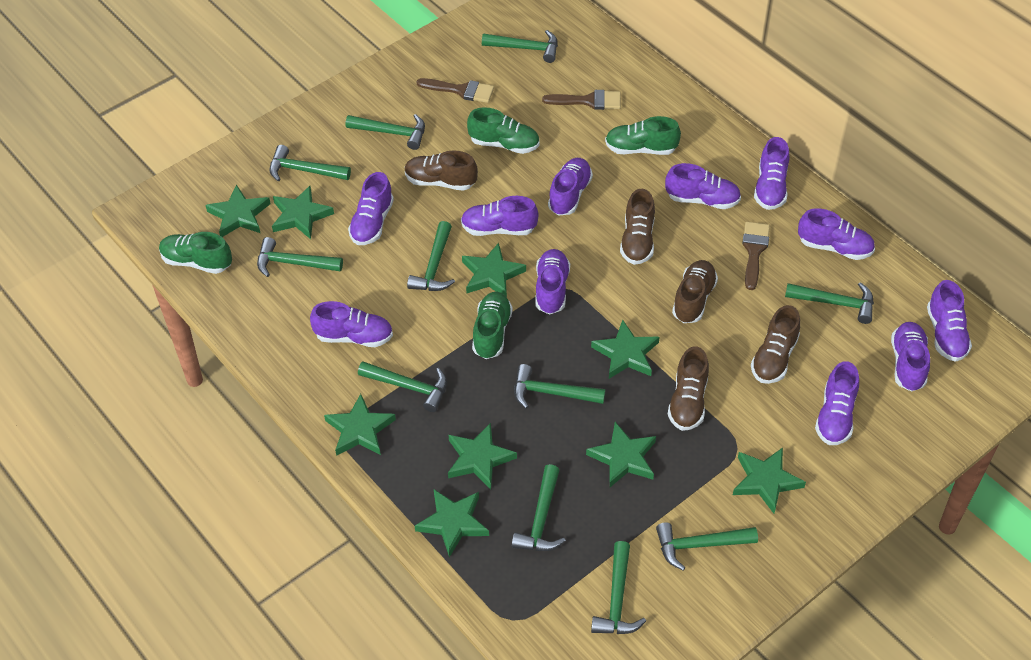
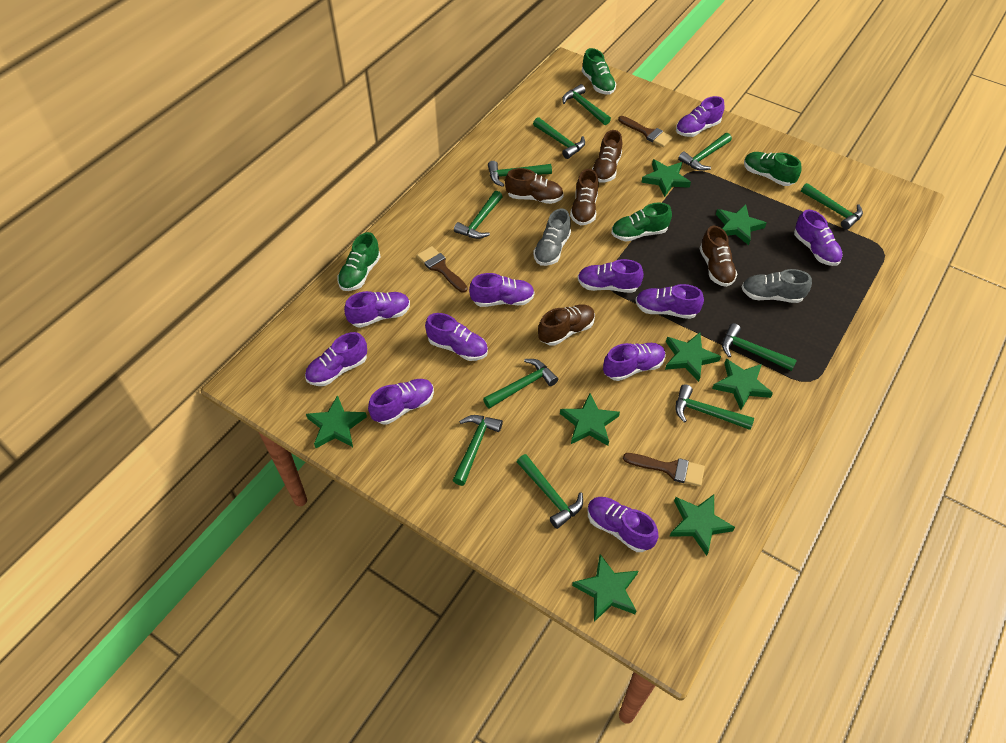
green star: 9 -> 8
grey shoe: 0 -> 2

